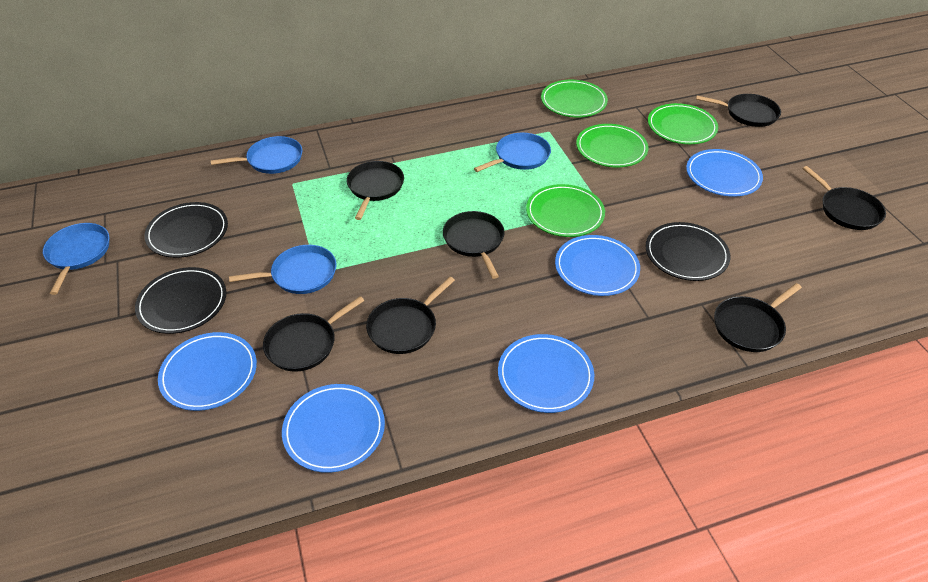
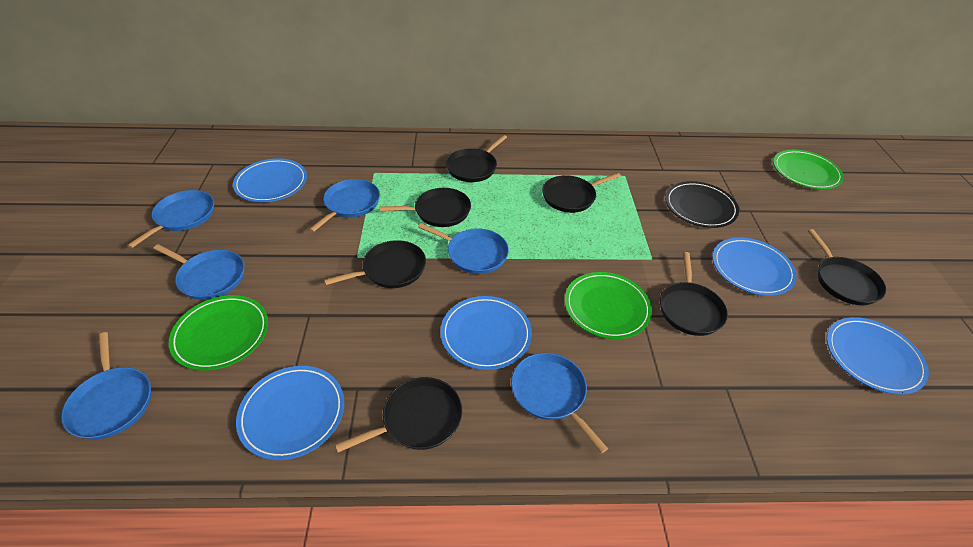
black plate: 3 -> 1
blue pan: 4 -> 6
green plate: 4 -> 3

